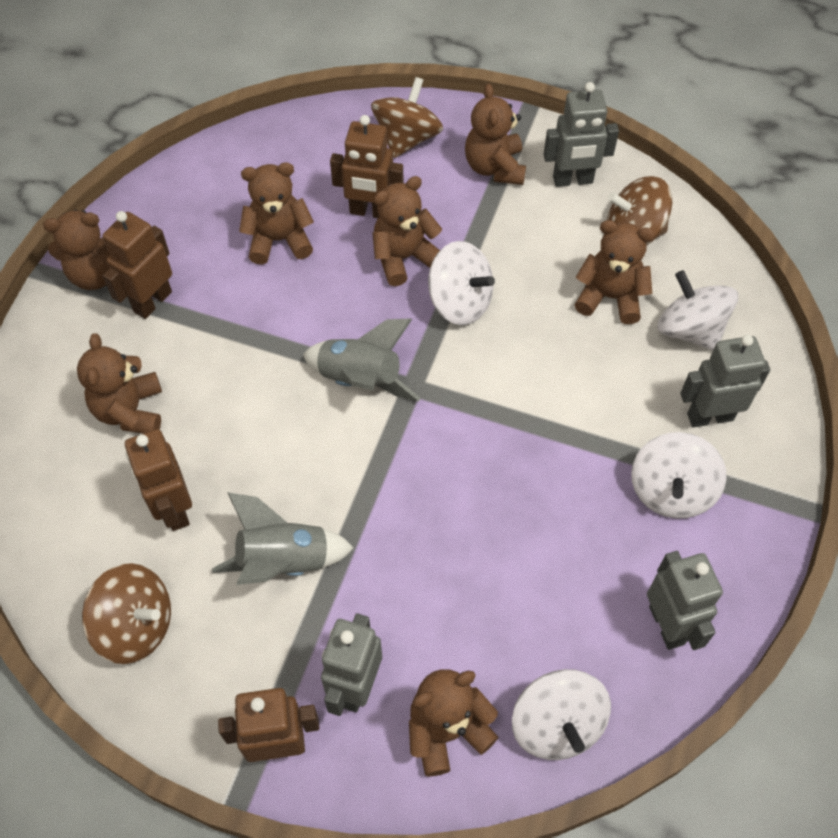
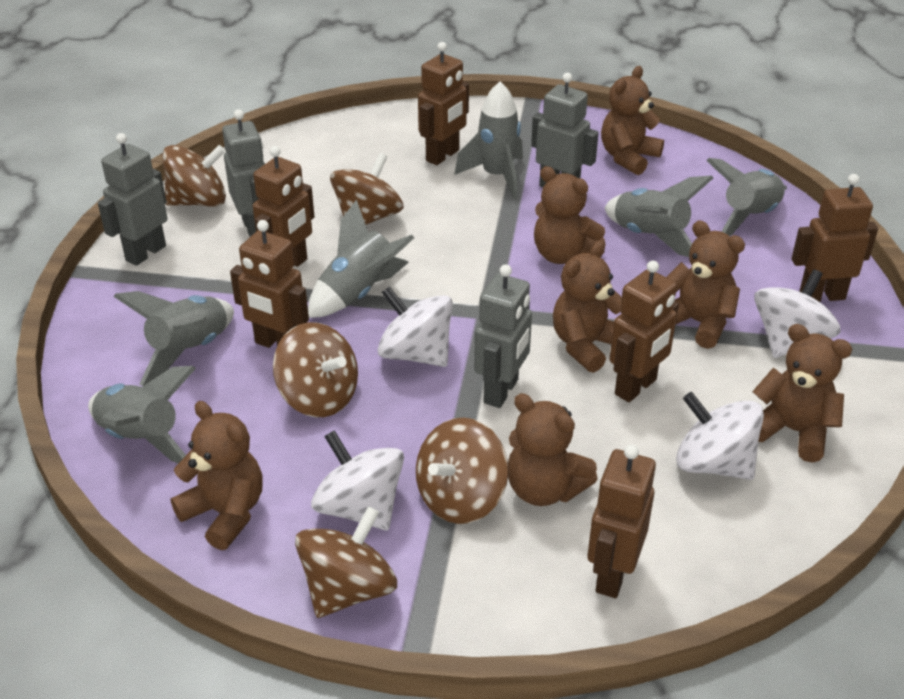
brown robot: 4 -> 6
brown spinning top: 3 -> 5
grey rocket: 2 -> 6

